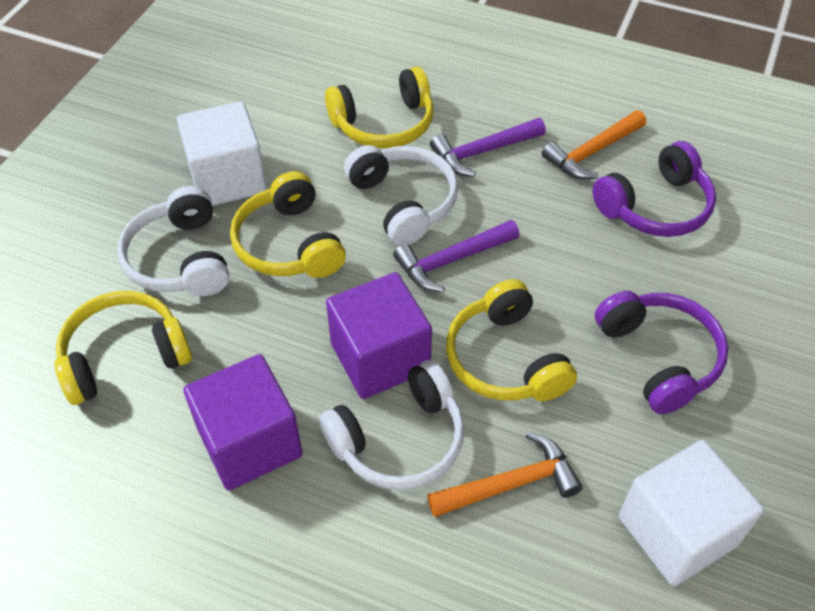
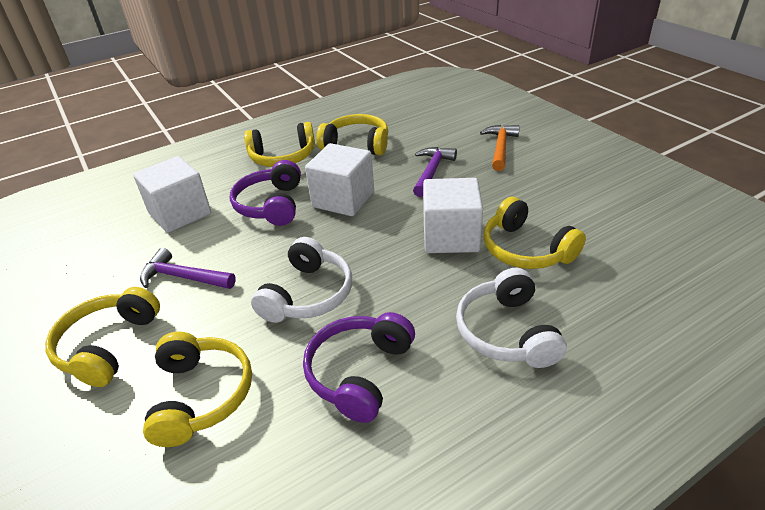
orange hammer: 2 -> 1
purple cube: 2 -> 0
white cube: 2 -> 3
white headphones: 3 -> 2
yellow headphones: 4 -> 5

